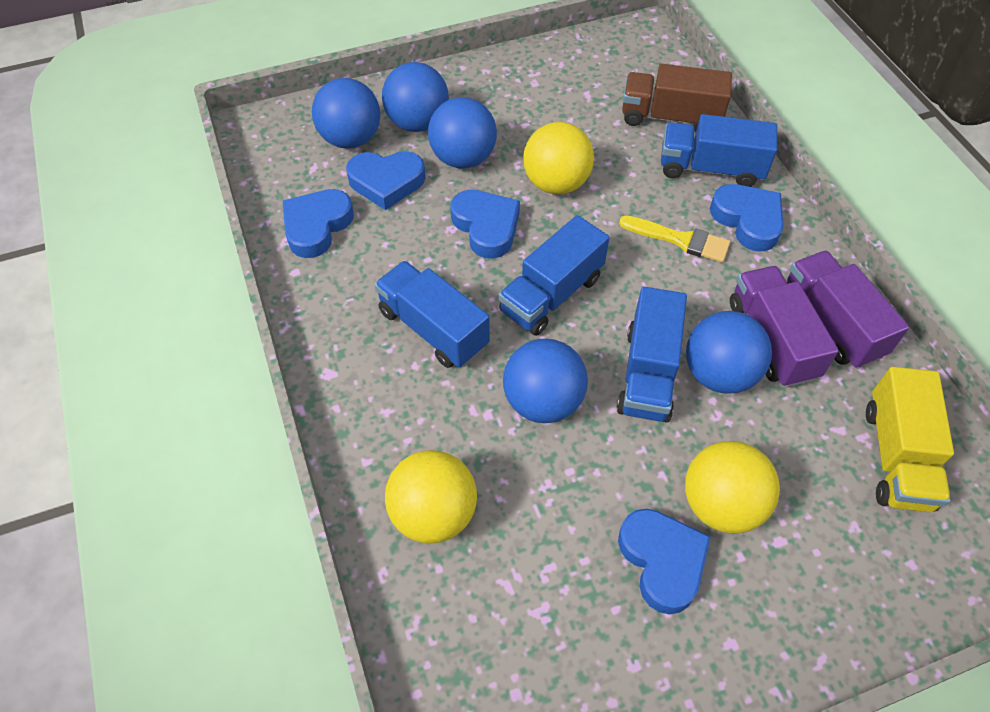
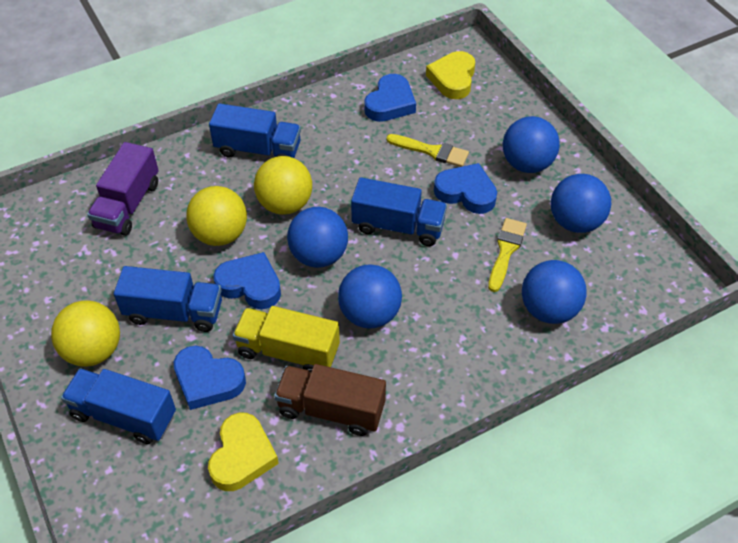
blue heart: 5 -> 4
purple truck: 2 -> 1
yellow brush: 1 -> 2
yellow heart: 0 -> 2

